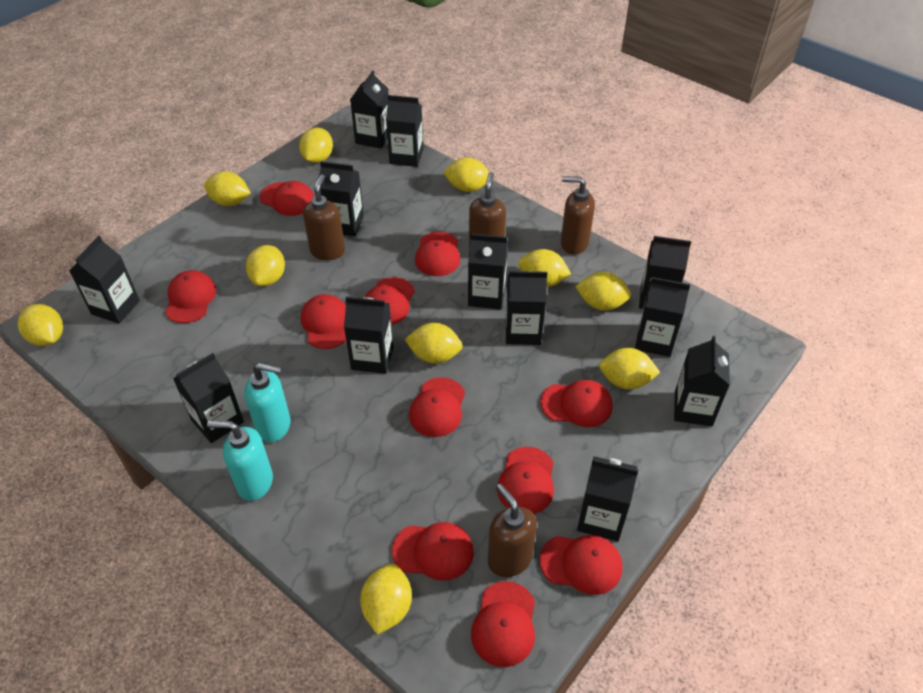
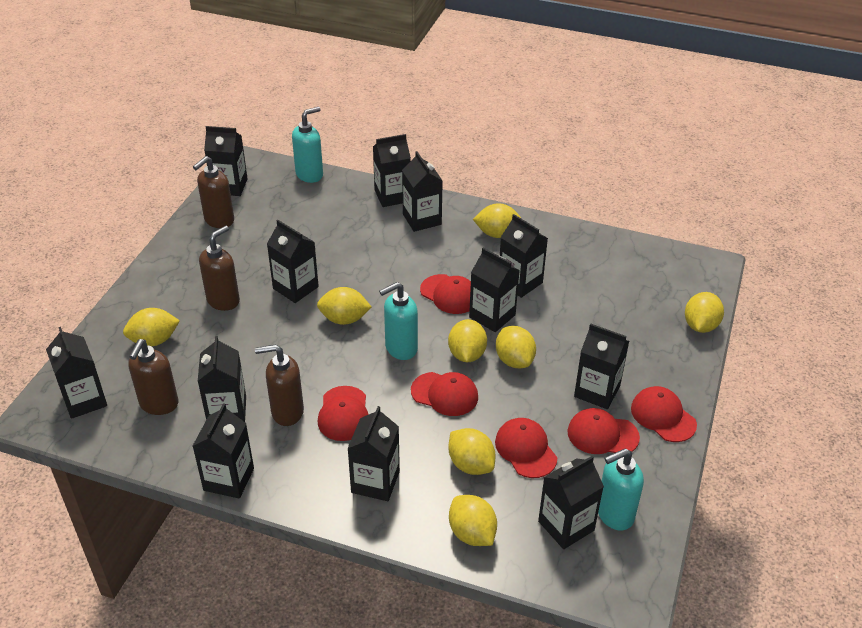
red cap: 11 -> 6
turquoise soap dispenser: 2 -> 3
yellow lemon: 10 -> 8

